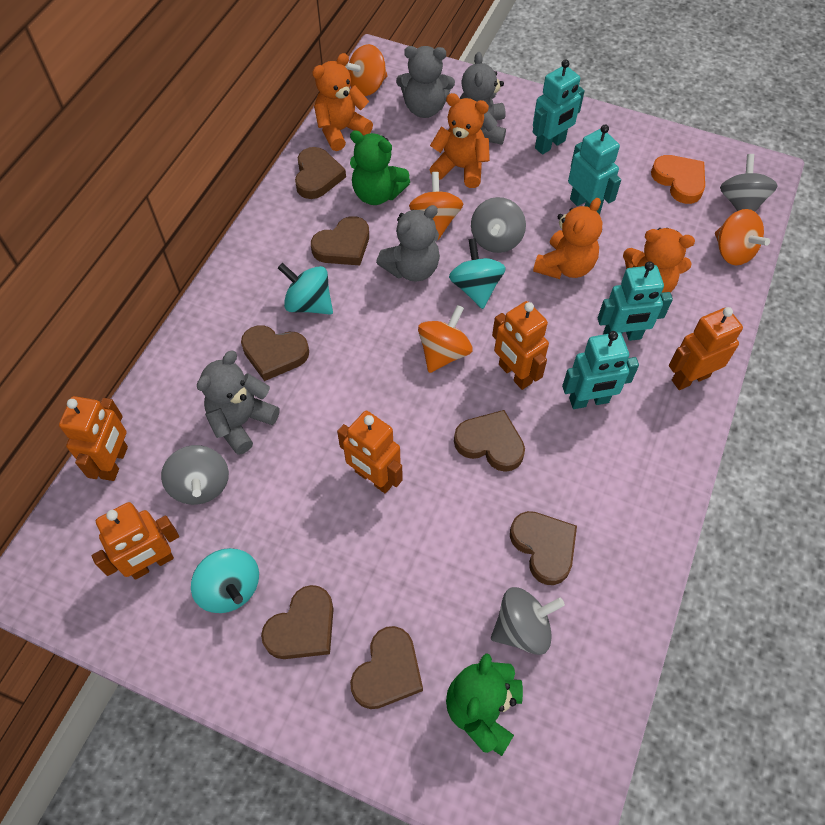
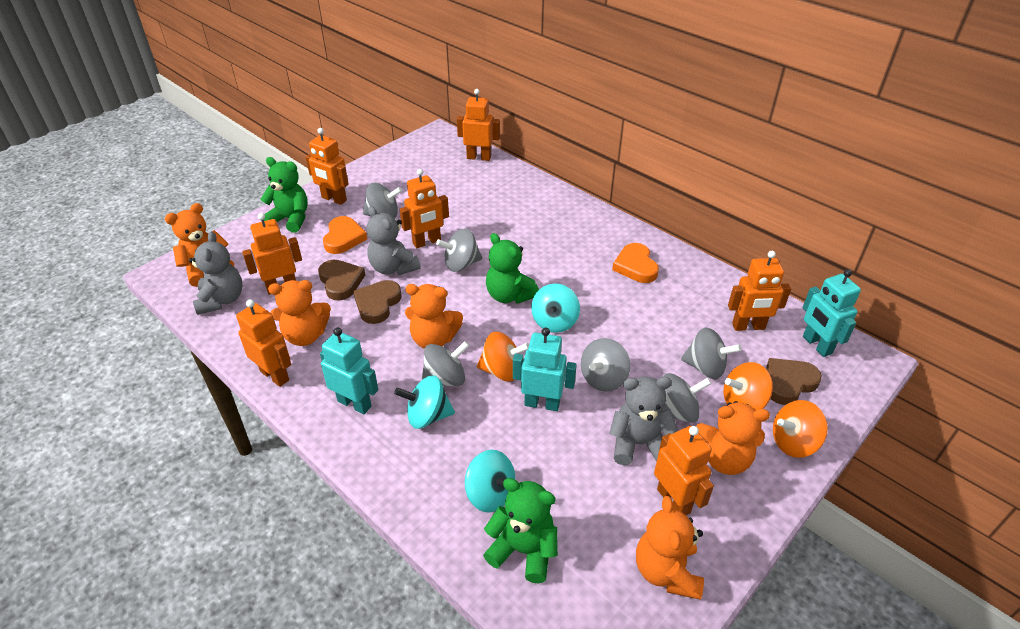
brown heart: 7 -> 3
green teddy bear: 2 -> 3
grey spinning top: 4 -> 6
grey teddy bear: 4 -> 3
orange heart: 1 -> 2
orange robot: 5 -> 7
orange spinning top: 4 -> 3
orange teddy bear: 4 -> 5
turquoise robot: 4 -> 3

